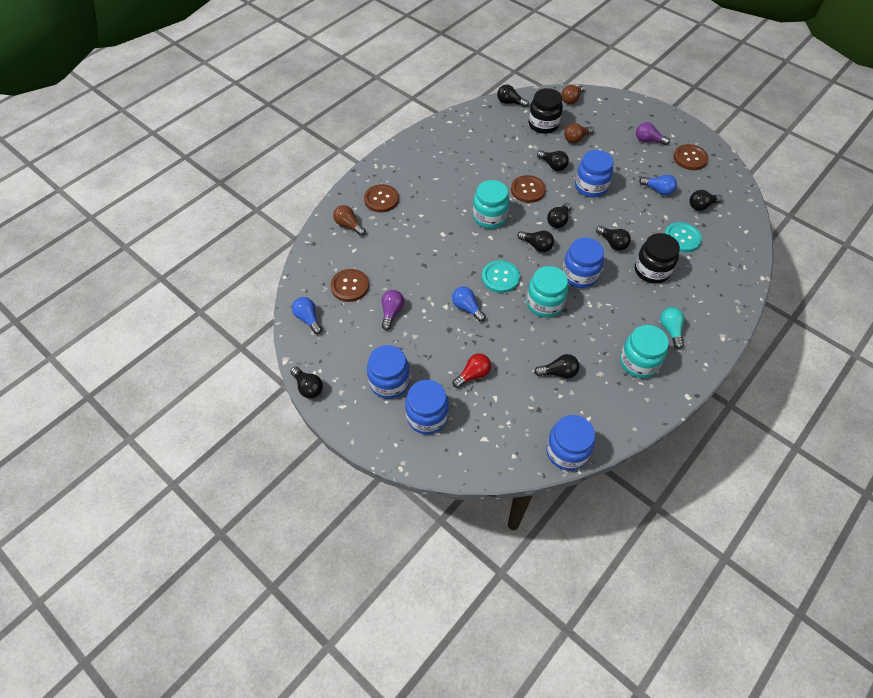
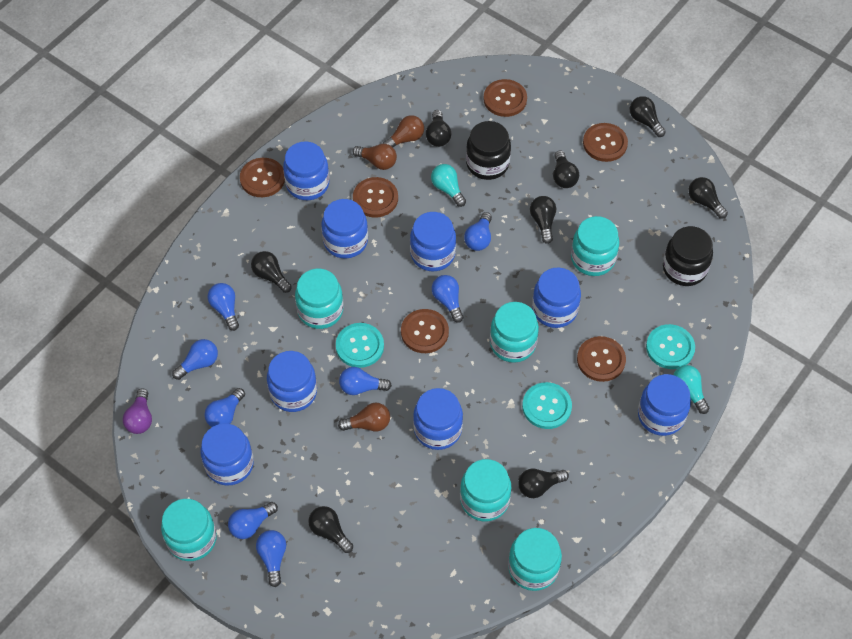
blue jar: 5 -> 8
blue light bulb: 3 -> 8
brown button: 4 -> 6
purple light bulb: 2 -> 1
red light bulb: 1 -> 0
turquoise button: 2 -> 3
turquoise jar: 3 -> 6
turquoise light bulb: 1 -> 2

